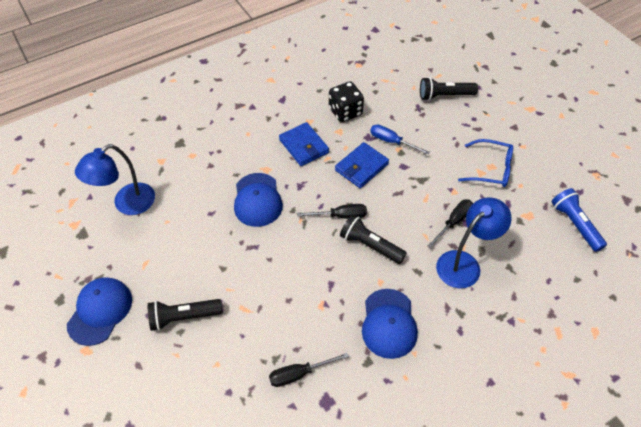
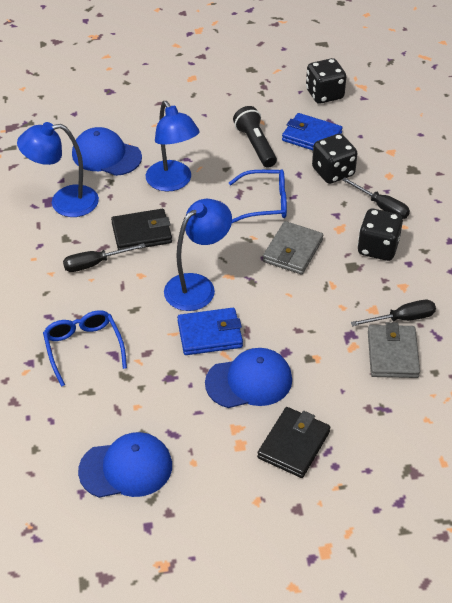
black dice: 1 -> 3
black flashlight: 3 -> 1
black wallet: 0 -> 2
blue flashlight: 1 -> 0
blue glasses: 1 -> 2
blue lamp: 2 -> 3
blue screwdriver: 1 -> 0
grey wallet: 0 -> 2

